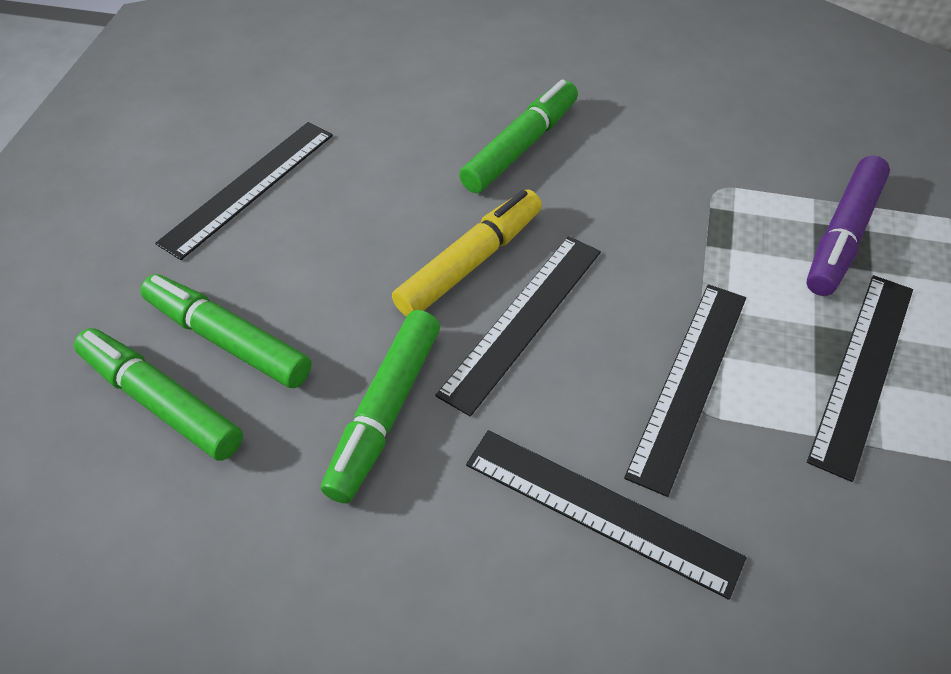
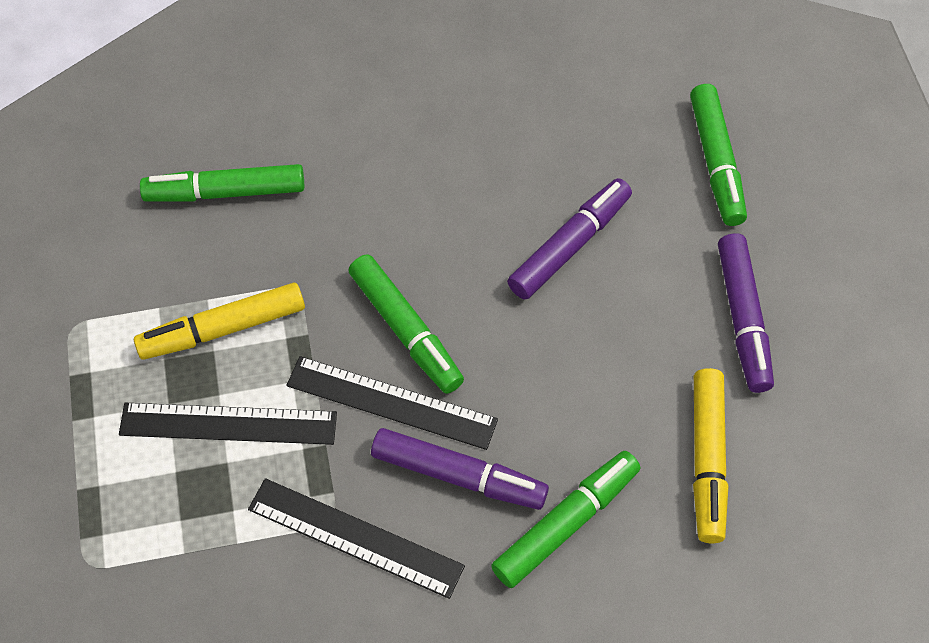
black ruler: 5 -> 3
purple marker: 1 -> 3
yellow marker: 1 -> 2

